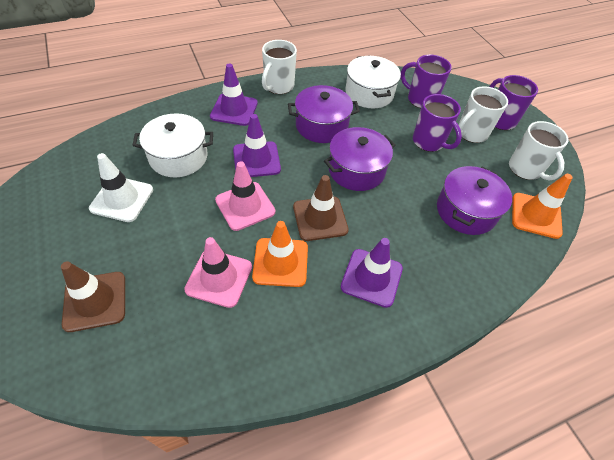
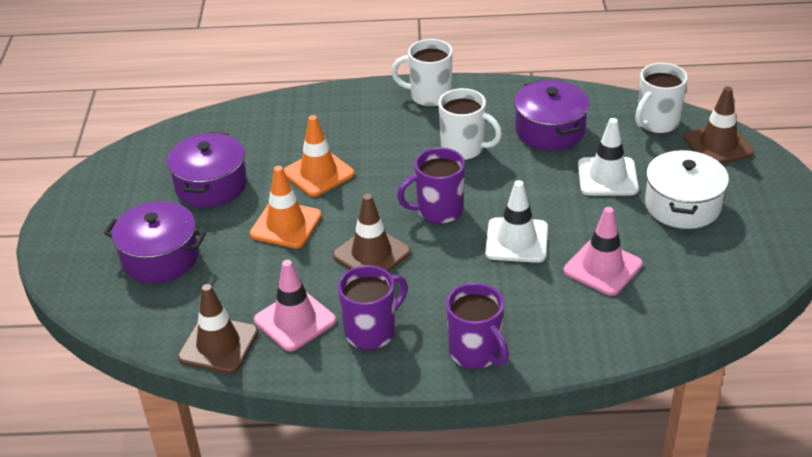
brown traffic cone: 2 -> 3
purple traffic cone: 3 -> 0
white pot: 2 -> 1
white traffic cone: 1 -> 2

